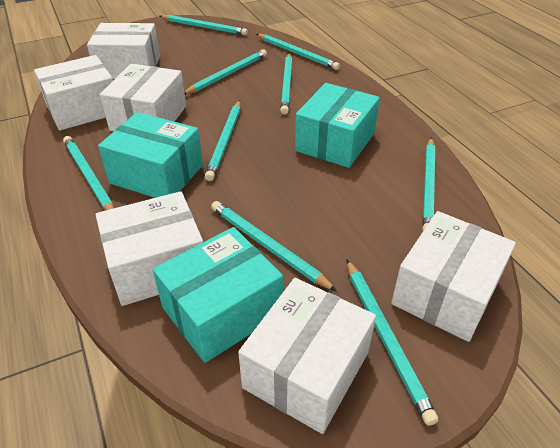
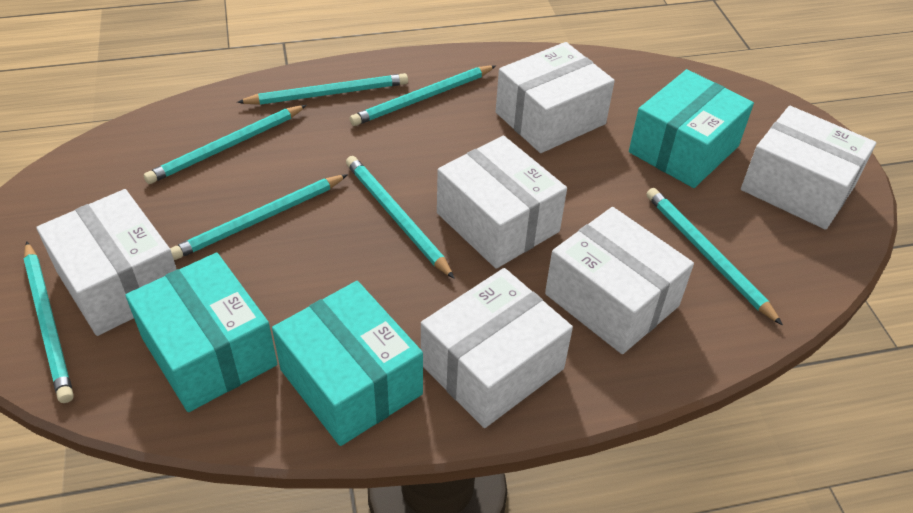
turquoise pencil: 9 -> 7

